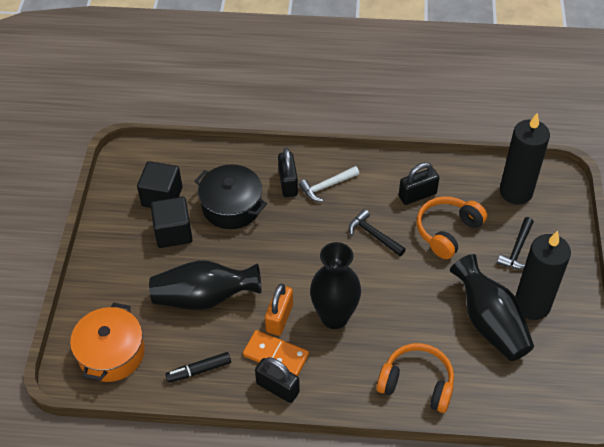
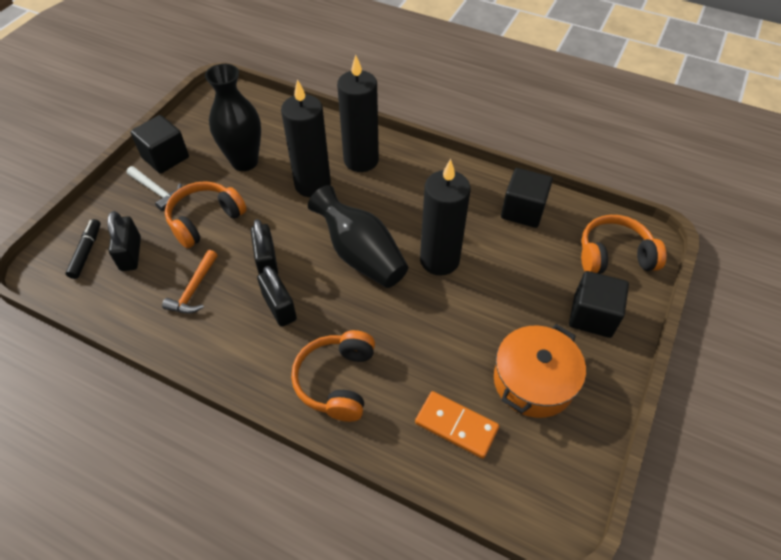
black candle: 2 -> 3
black cube: 2 -> 3
black hammer: 2 -> 0
black pot: 1 -> 0
black vase: 3 -> 2
orange hammer: 0 -> 1
orange headphones: 2 -> 3
orange padlock: 1 -> 0

